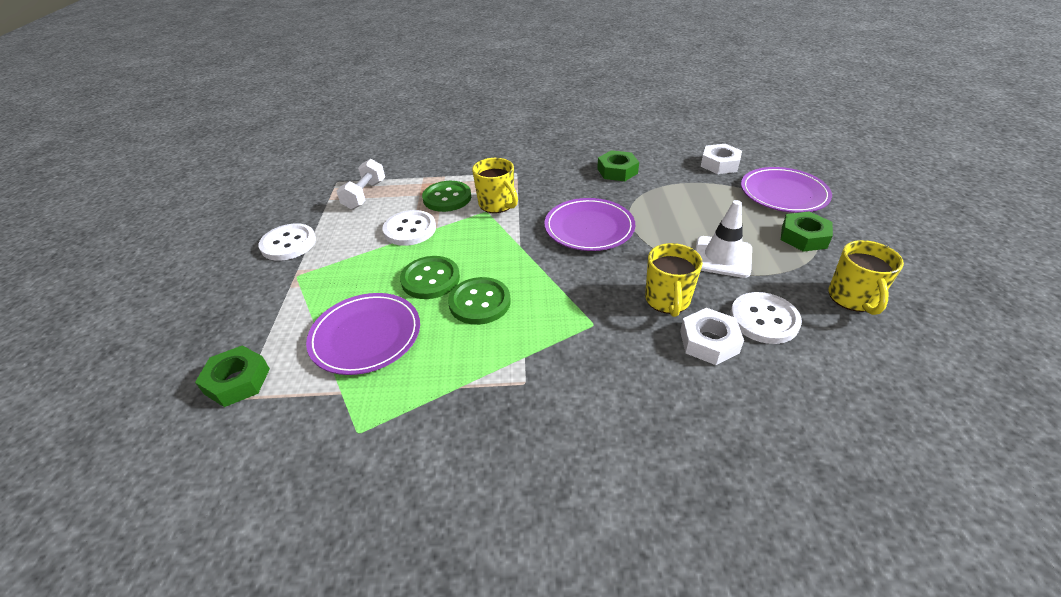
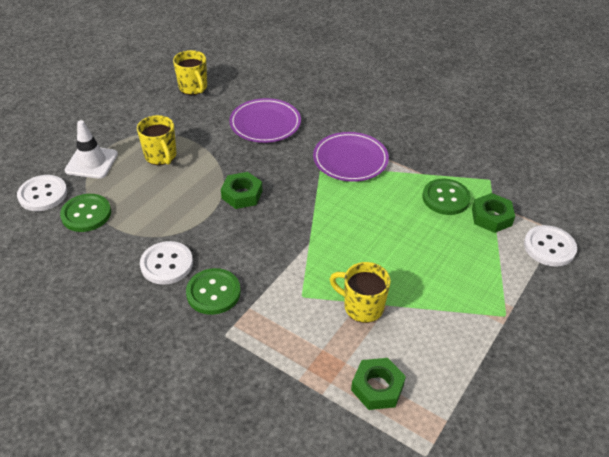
purple plate: 3 -> 2
white dumbbell: 1 -> 0
white nut: 2 -> 0

